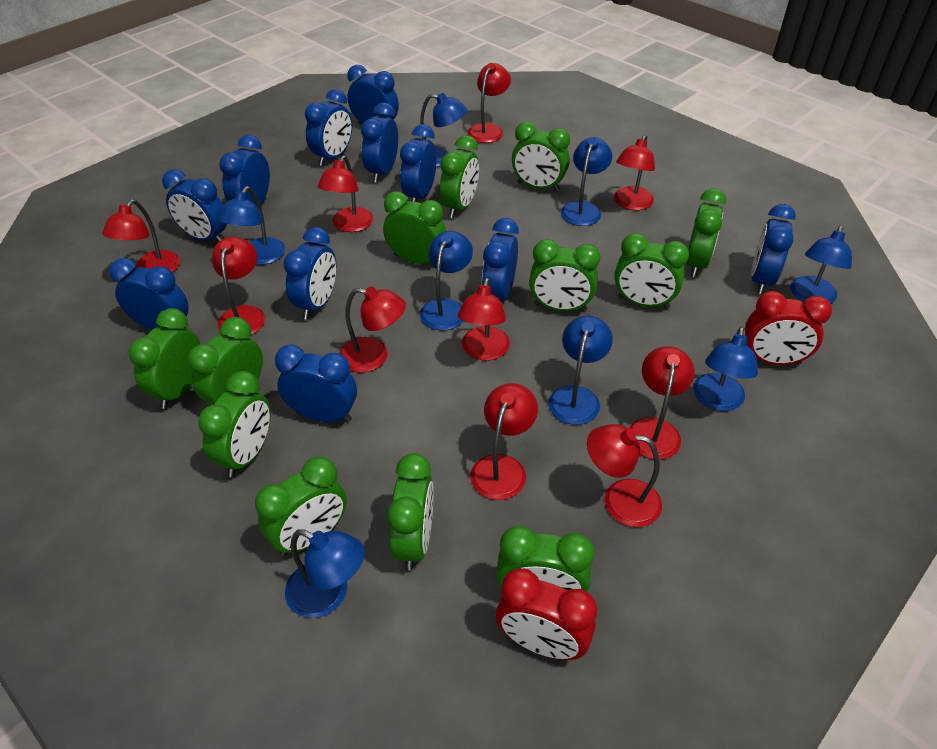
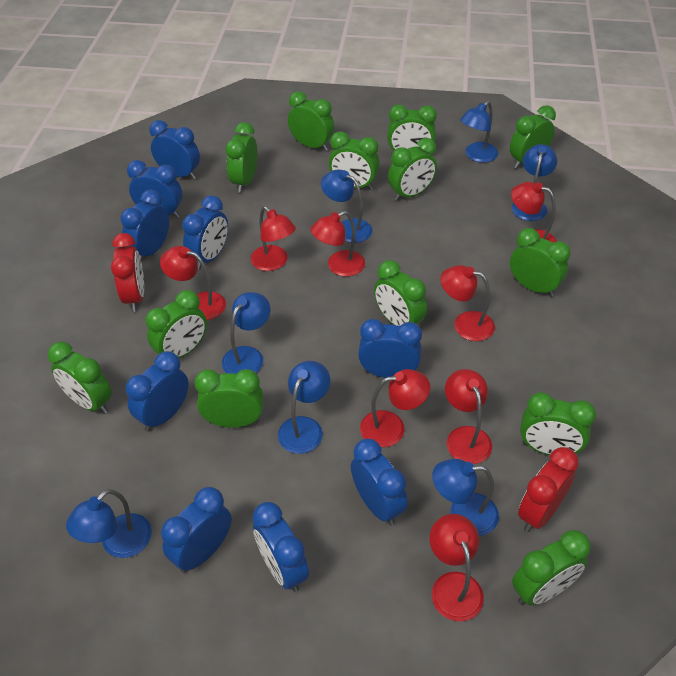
blue clock: 11 -> 9
blue lamp: 8 -> 7
green clock: 12 -> 13
red lamp: 10 -> 8

